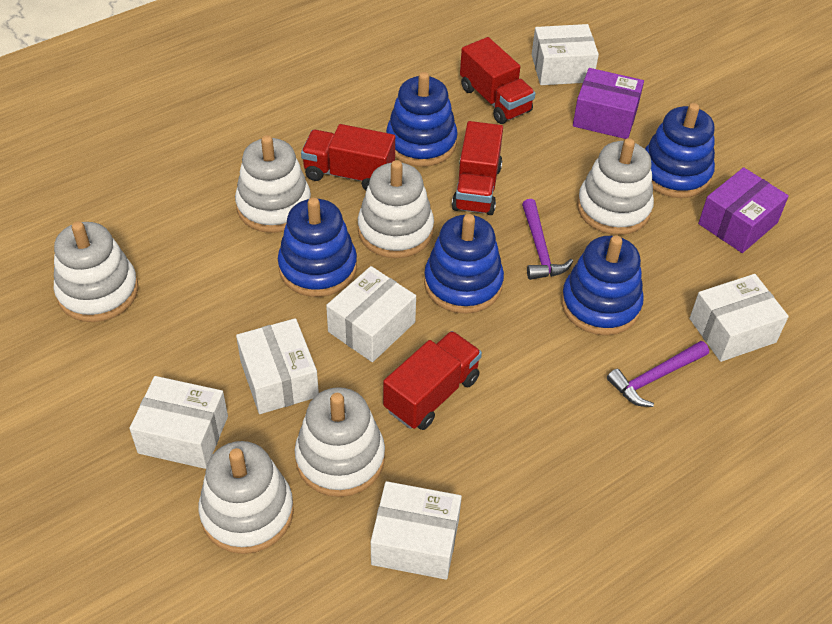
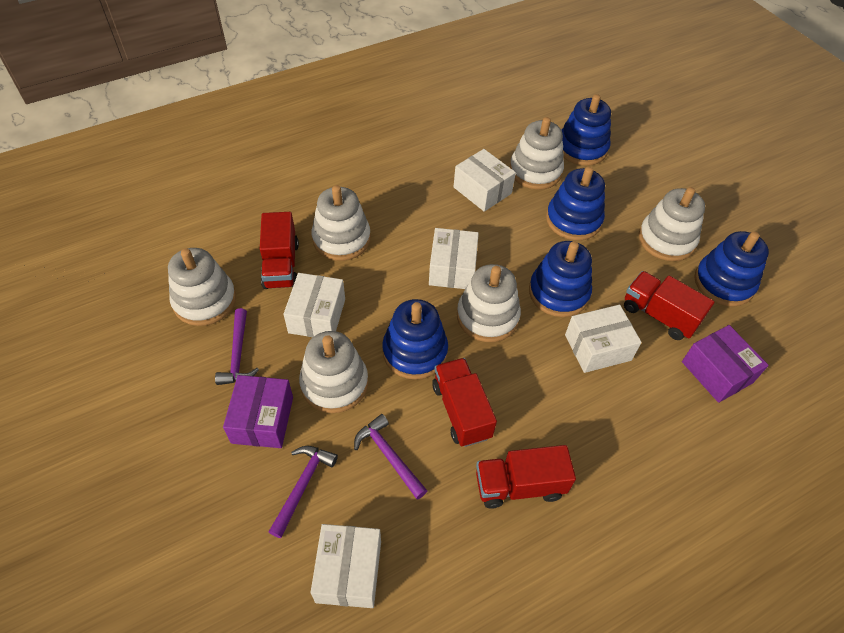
purple hammer: 2 -> 3
white box: 6 -> 5

